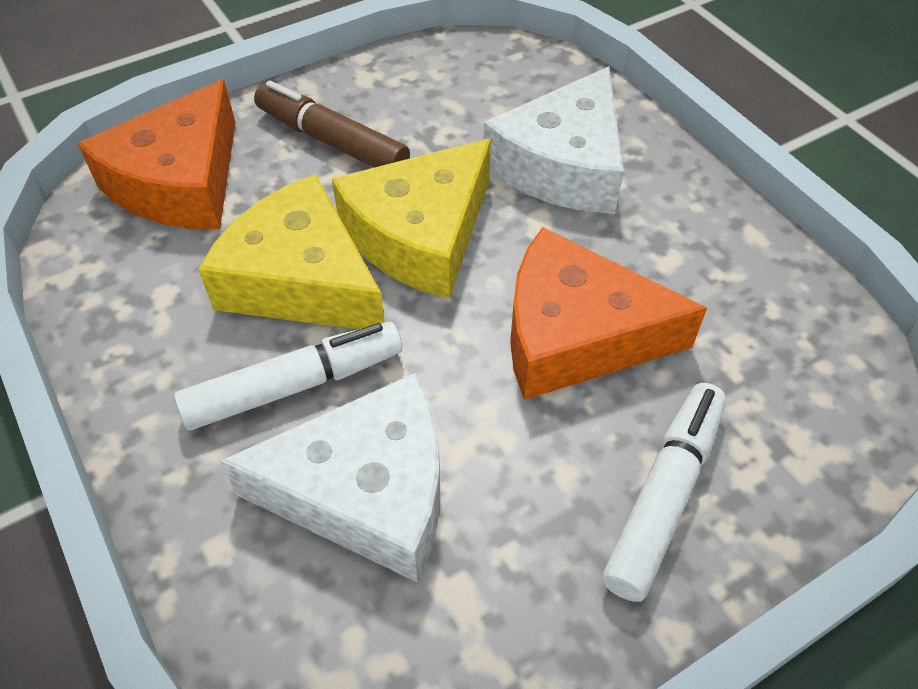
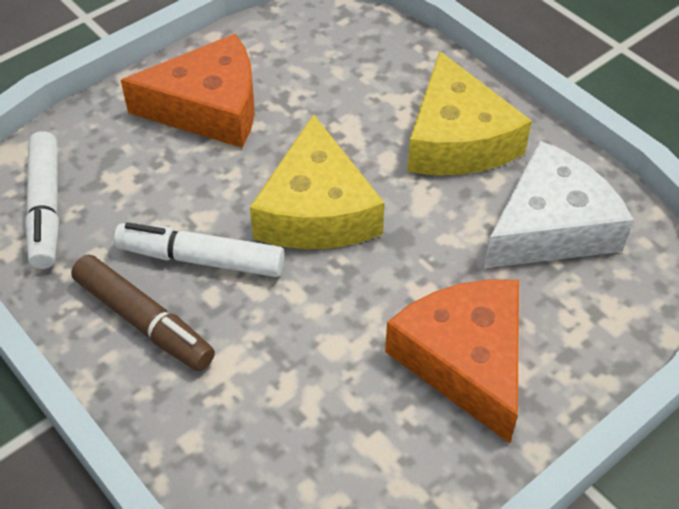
white cheese: 2 -> 1

